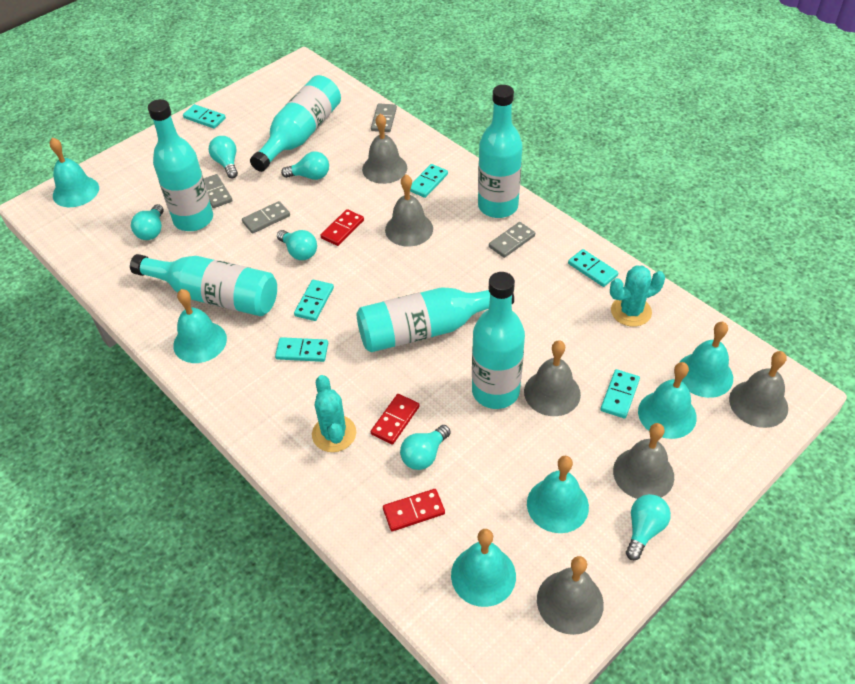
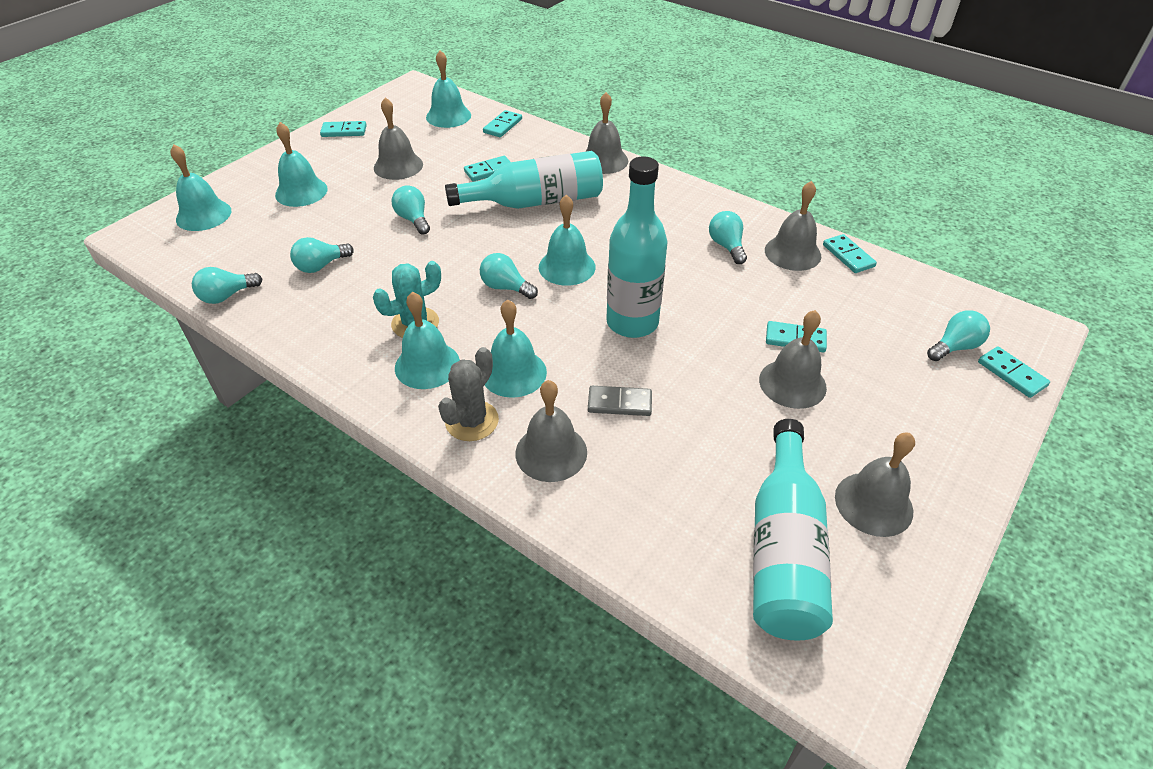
grey cactus: 0 -> 1
grey domino: 4 -> 1
red domino: 3 -> 0
turquoise bottle: 6 -> 3
turquoise cactus: 2 -> 1

